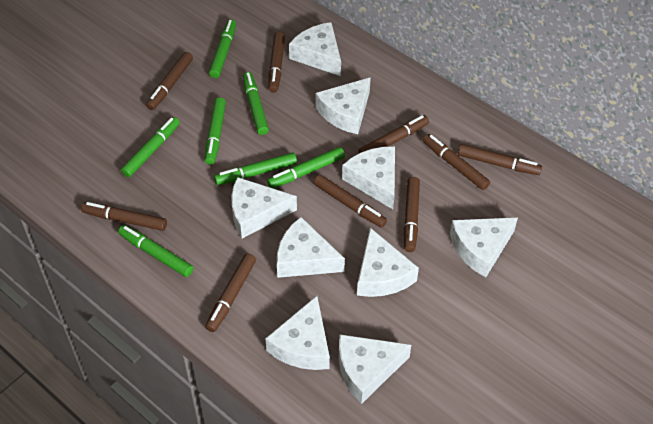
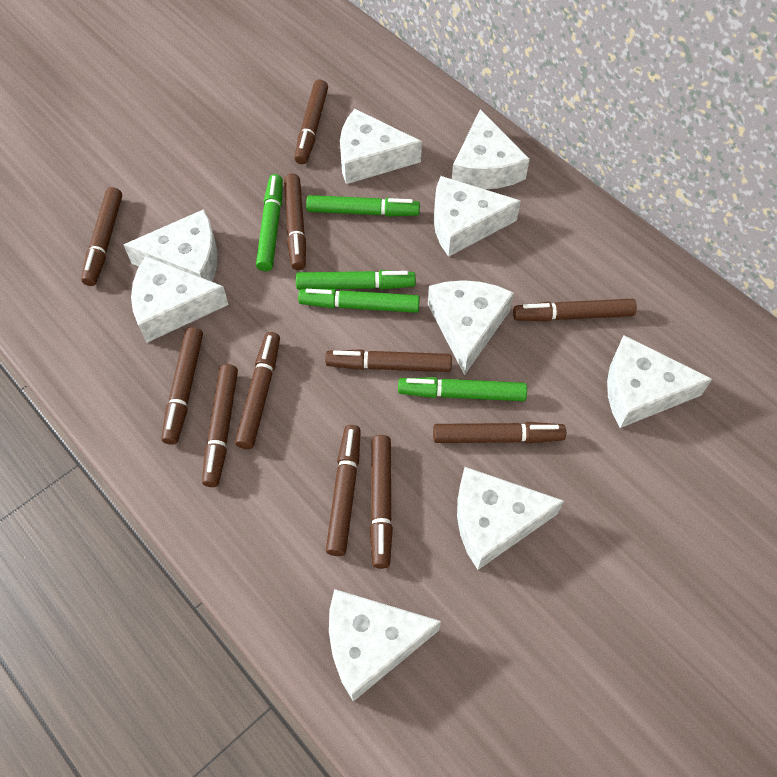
brown marker: 9 -> 11
green marker: 7 -> 5

